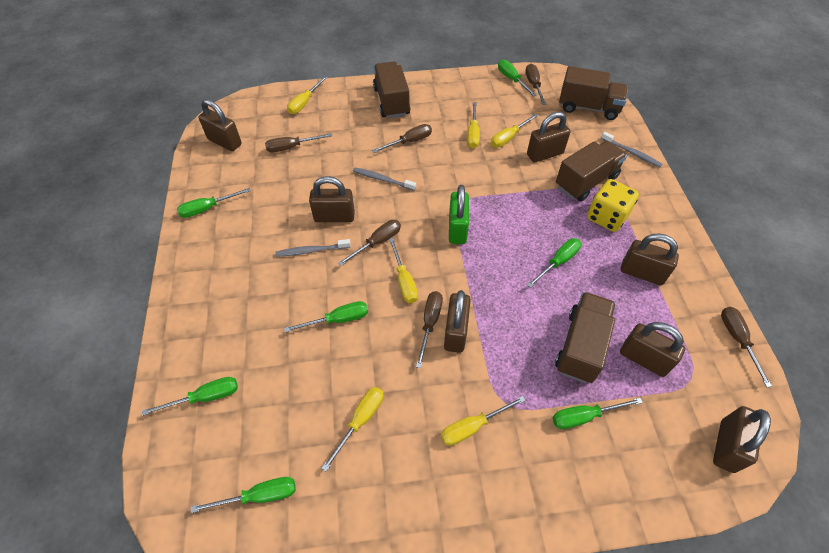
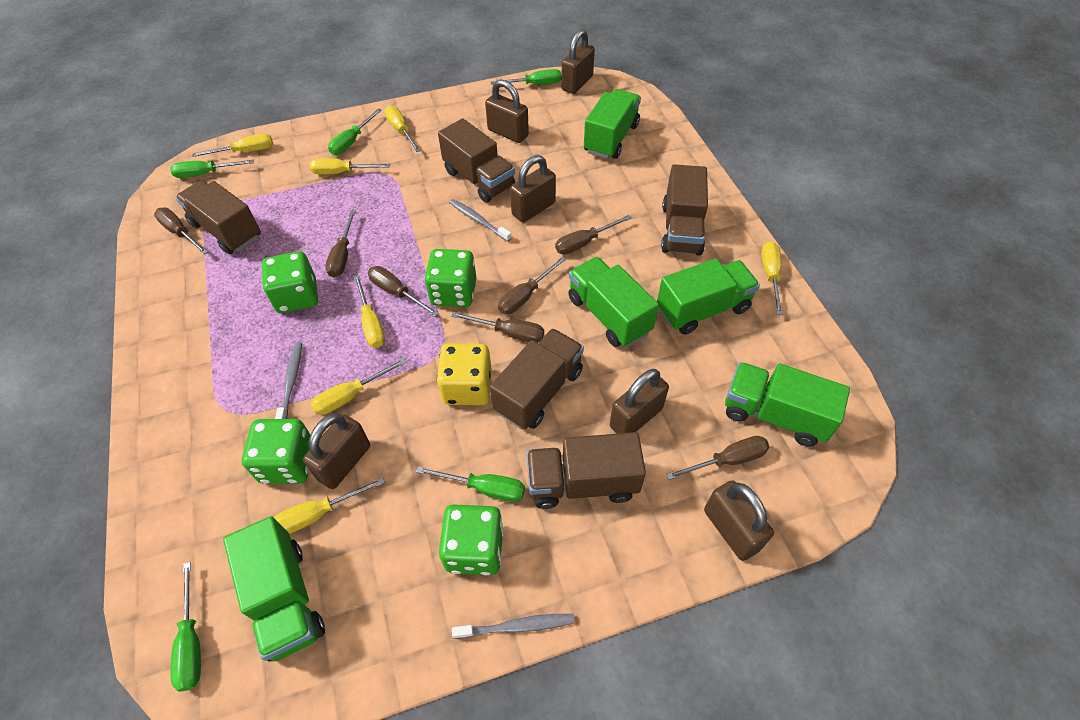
brown padlock: 7 -> 6
brown screwdriver: 6 -> 7
brown truck: 4 -> 5
green dice: 0 -> 4
green padlock: 1 -> 0
green screwdriver: 7 -> 5
green truck: 0 -> 5
yellow screwdriver: 6 -> 7

